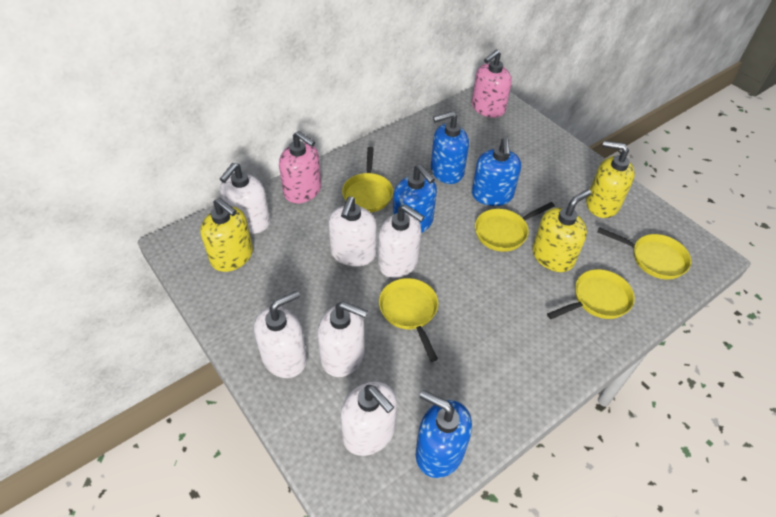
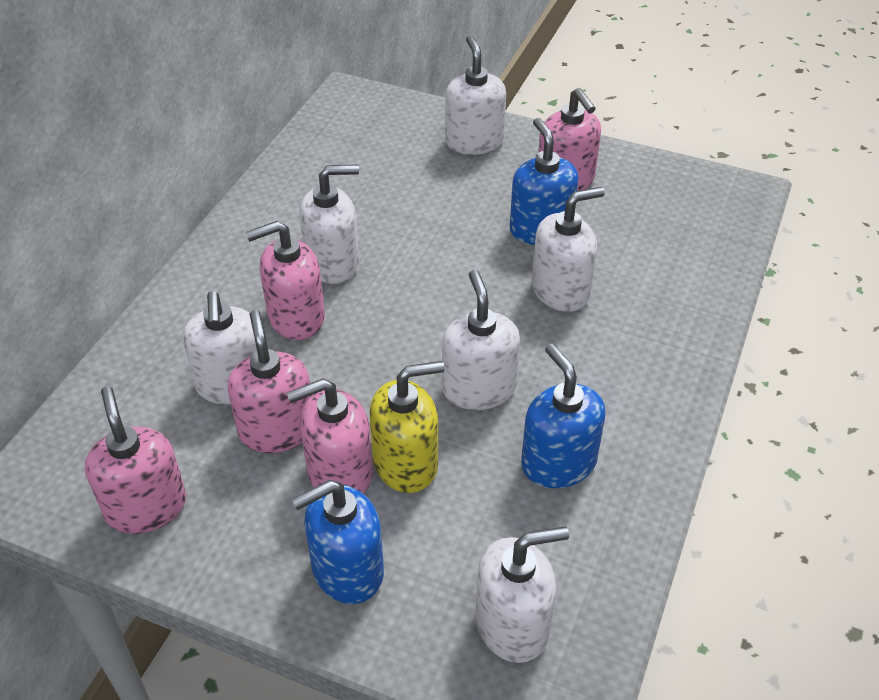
blue soap dispenser: 4 -> 3
pink soap dispenser: 2 -> 5
yellow pan: 5 -> 0
yellow soap dispenser: 3 -> 1

